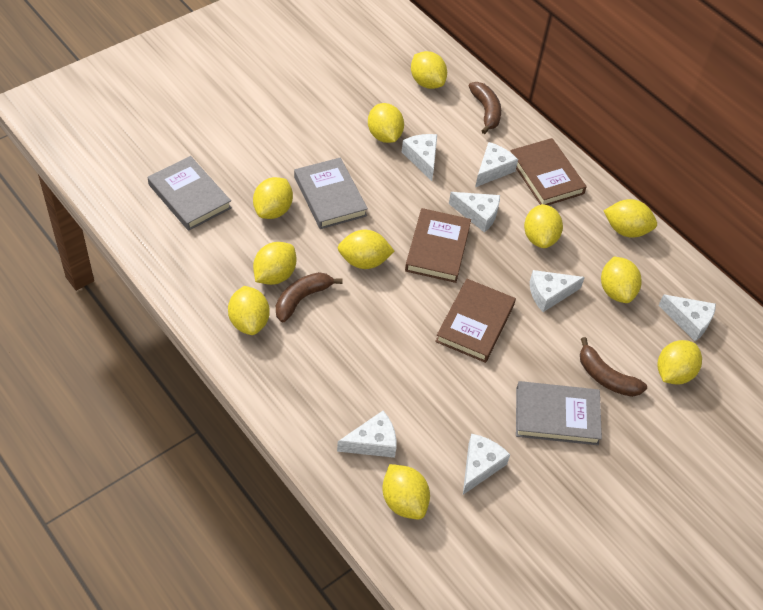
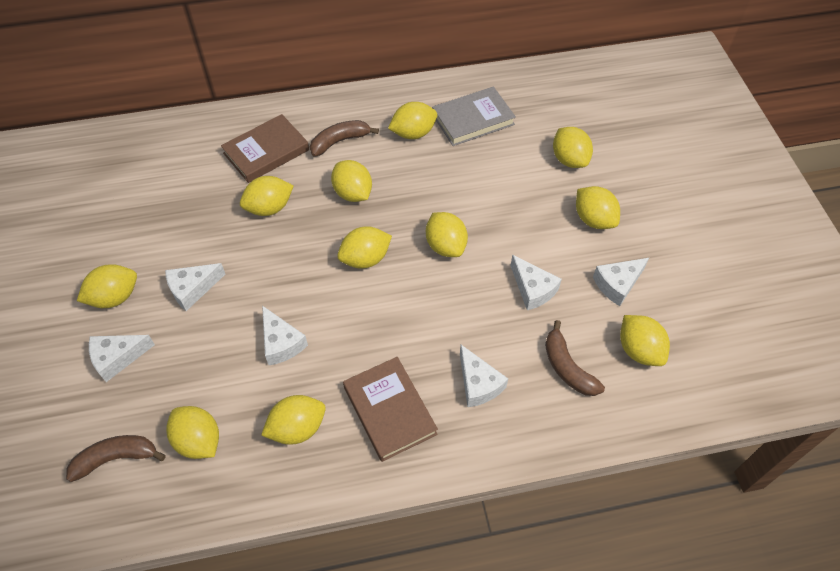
brown book: 3 -> 2
grey book: 3 -> 1
white cheese: 7 -> 6

